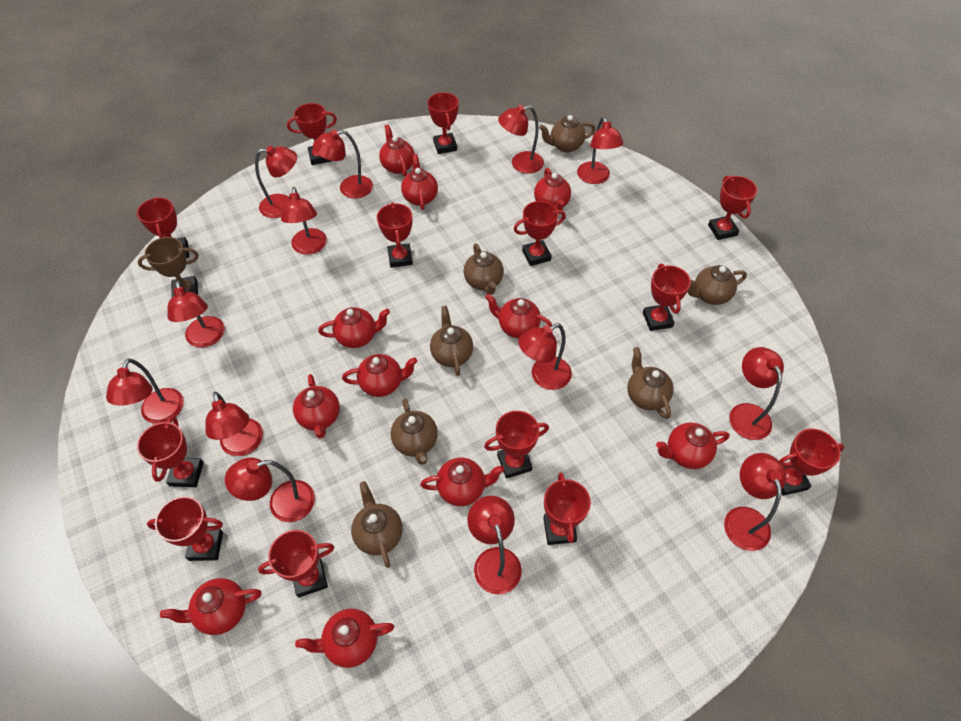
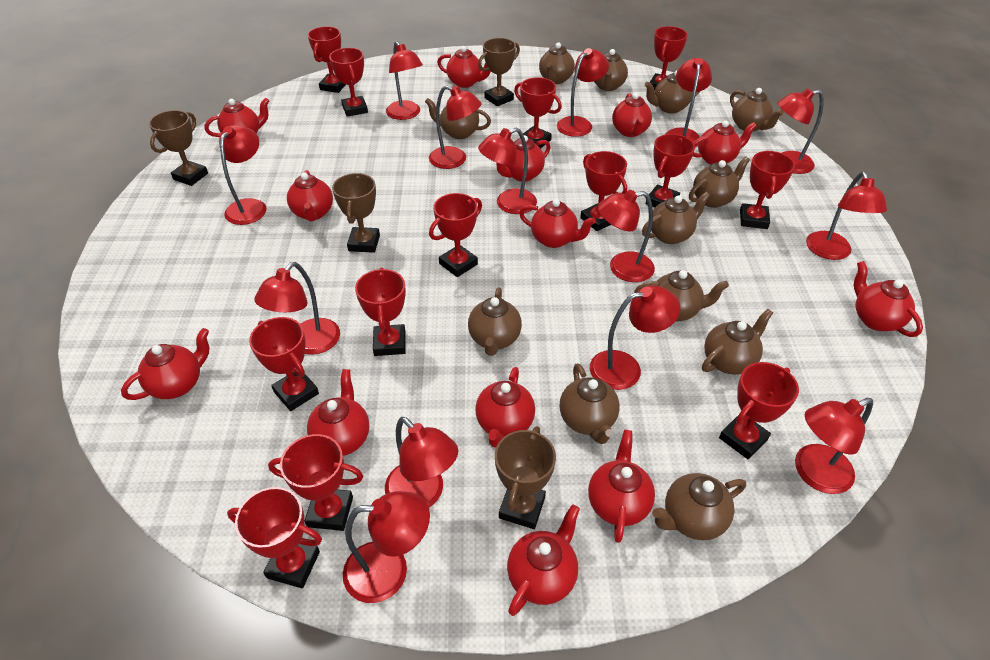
brown teapot: 7 -> 12
brown trophy: 1 -> 4
red lamp: 13 -> 14
red teapot: 11 -> 13

